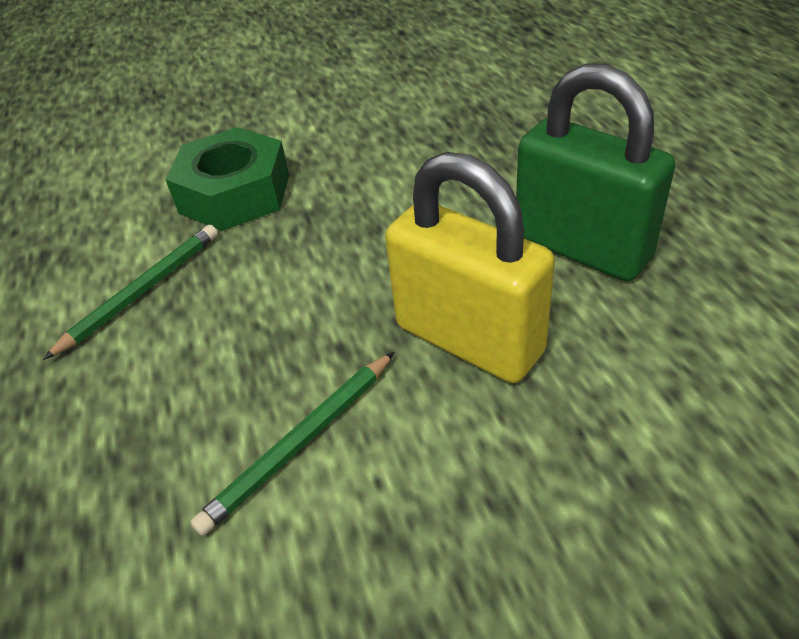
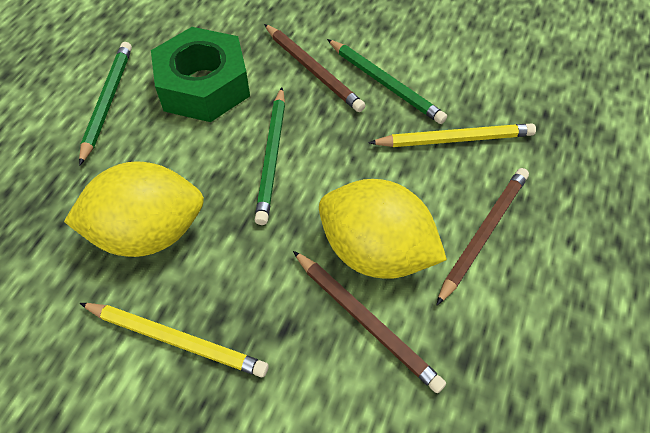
brown pencil: 0 -> 3
green padlock: 1 -> 0
green pencil: 2 -> 3
yellow lemon: 0 -> 2
yellow padlock: 1 -> 0
yellow pencil: 0 -> 2

